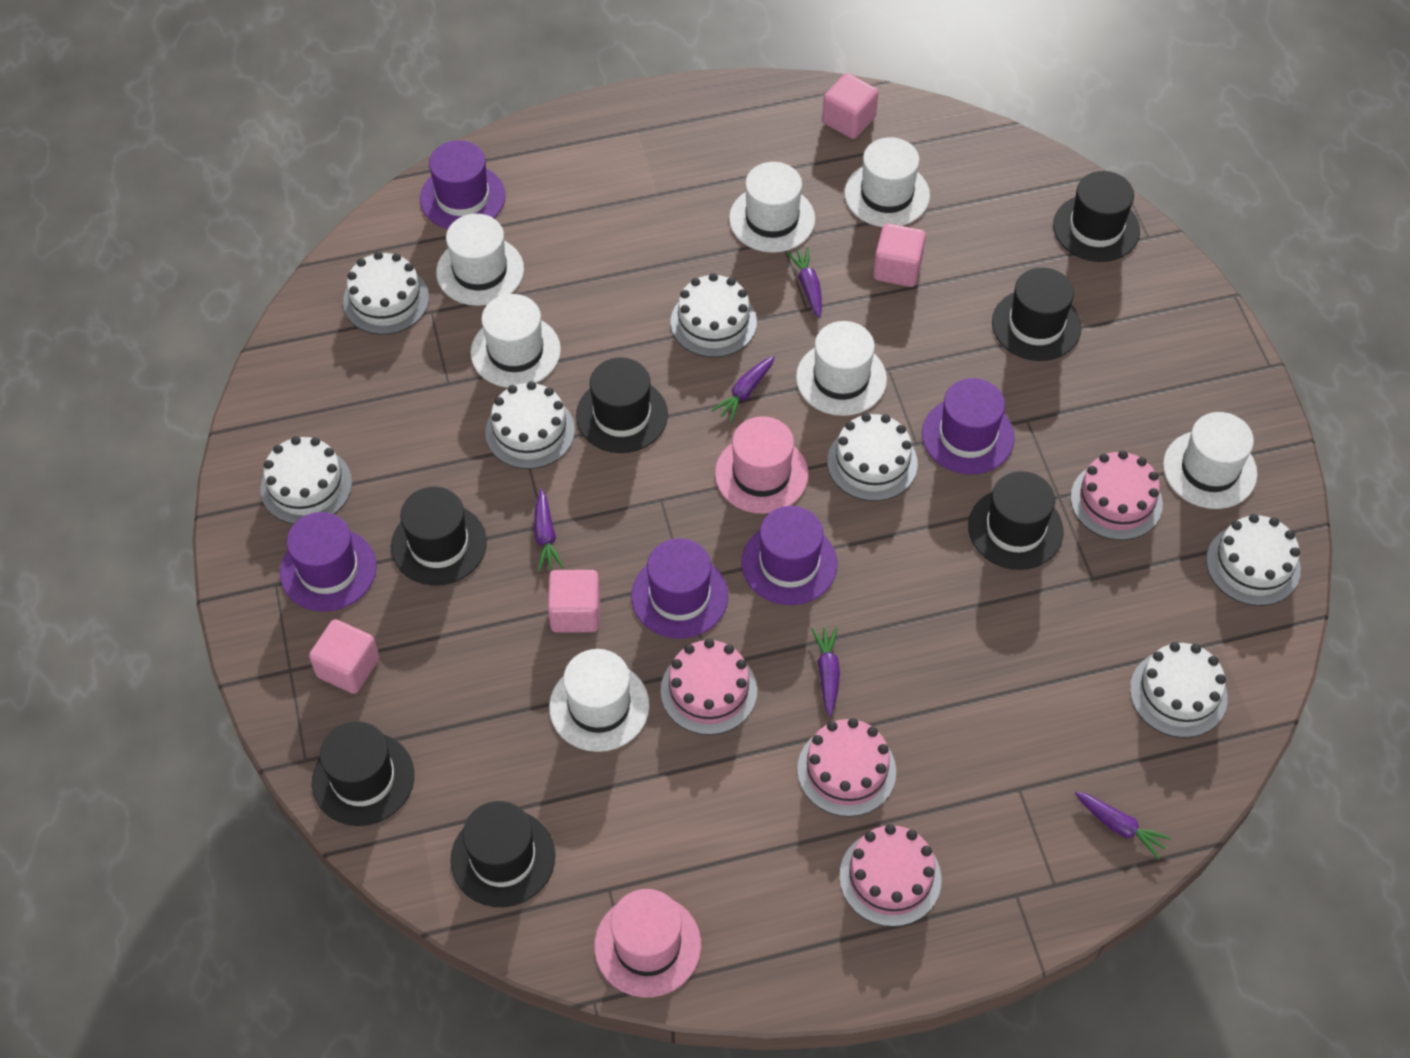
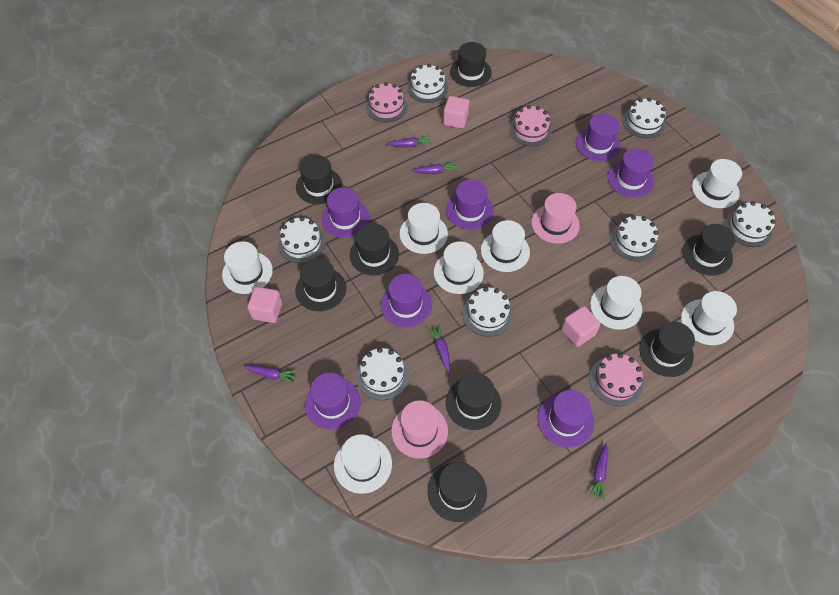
black hat: 7 -> 8
pink cake: 4 -> 3
pink cube: 4 -> 3
purple hat: 5 -> 7
white hat: 7 -> 8

